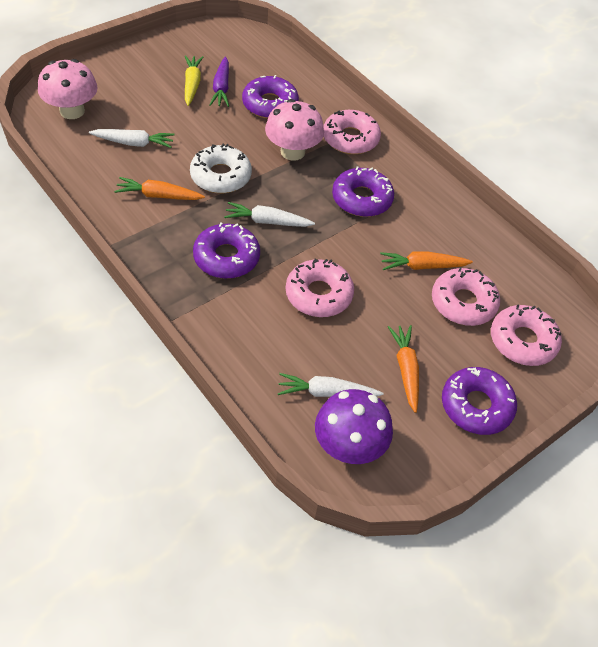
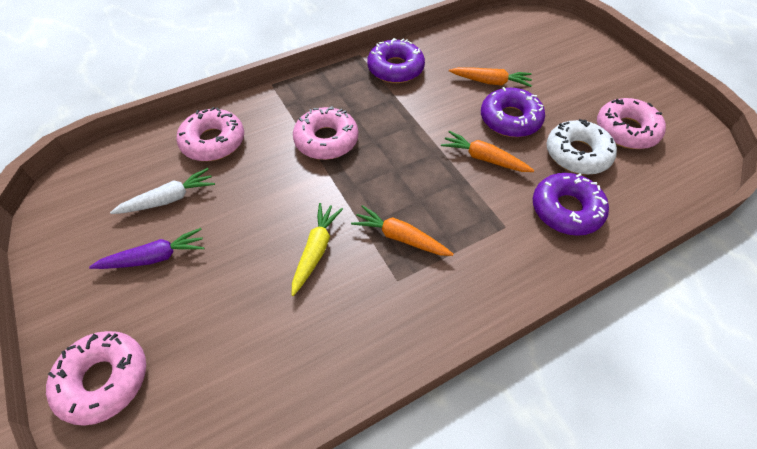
pink mushroom: 2 -> 0
purple donut: 4 -> 3
purple mushroom: 1 -> 0
white carrot: 3 -> 1

